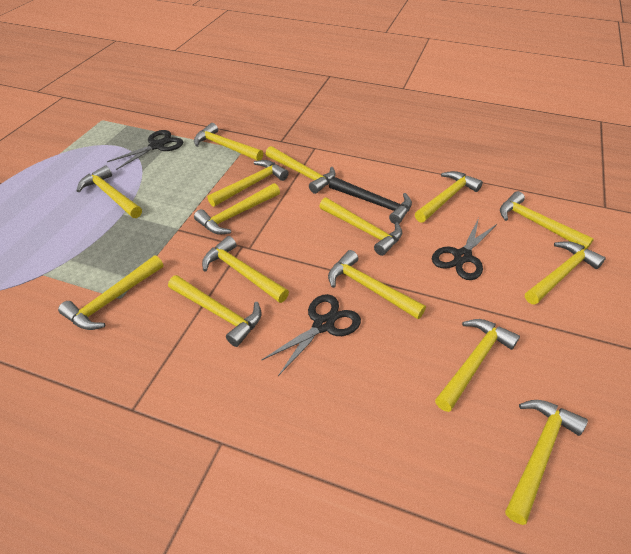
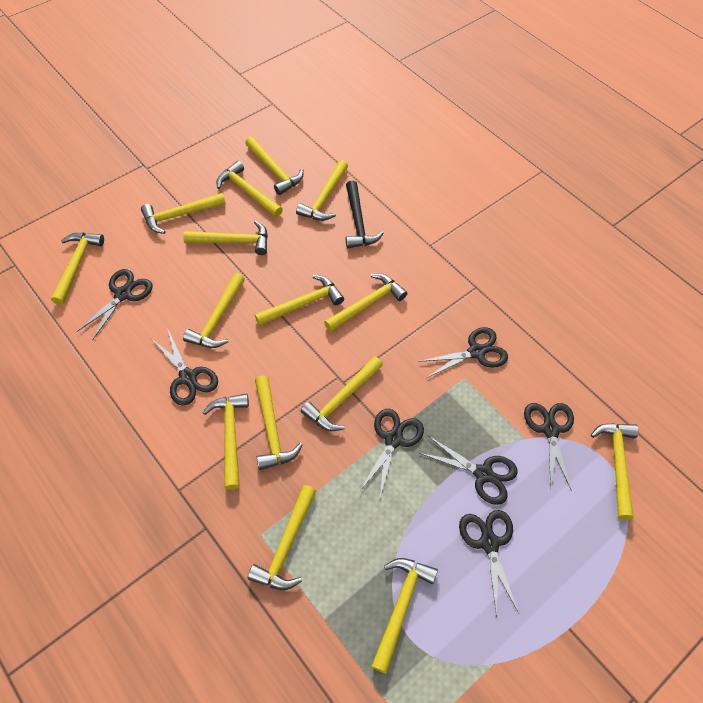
black scissors: 3 -> 7

